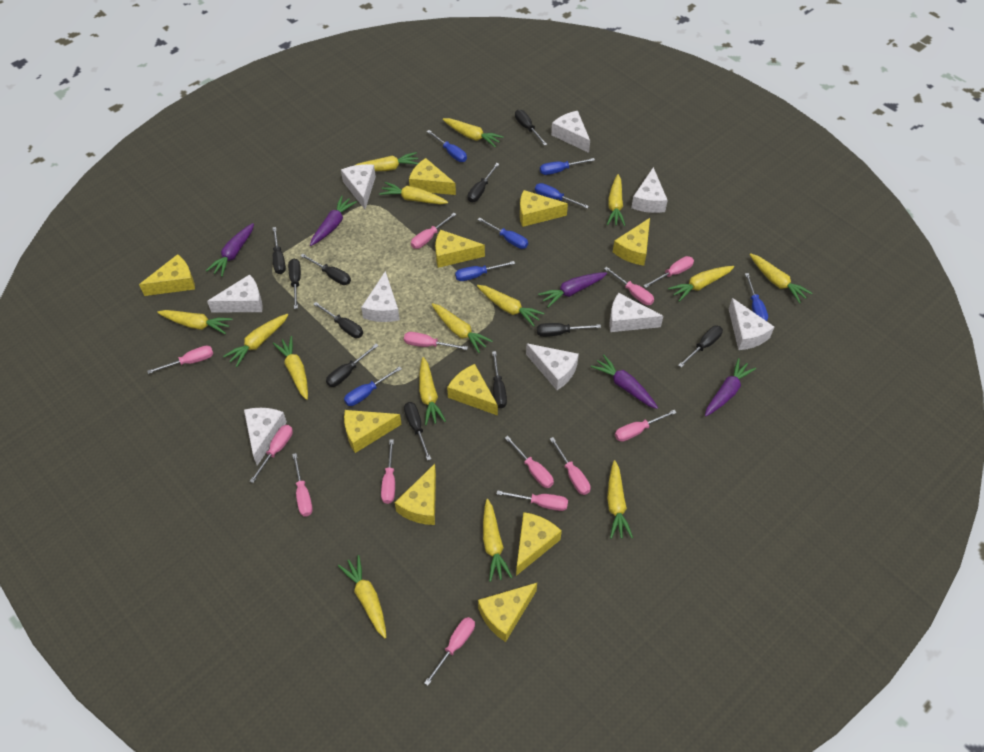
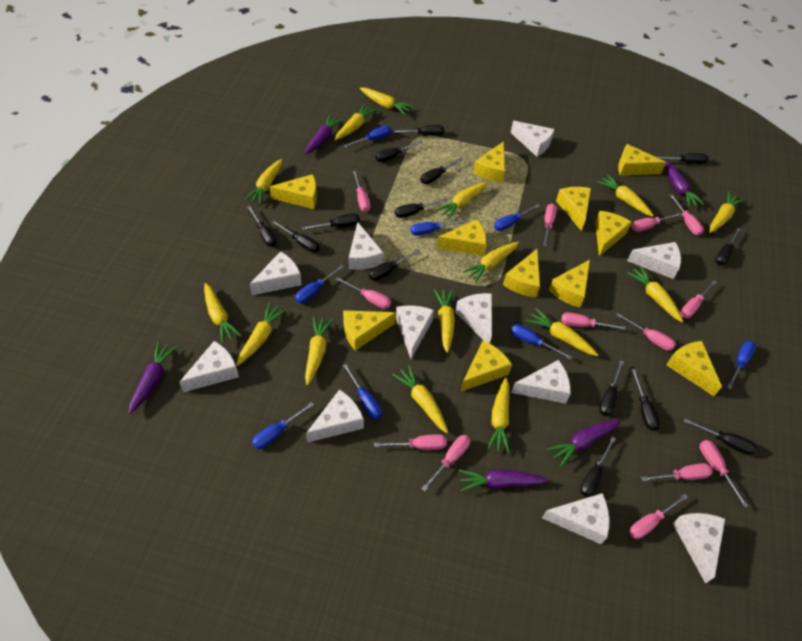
black screwdriver: 11 -> 14
blue screwdriver: 7 -> 8
white cheese: 9 -> 11
yellow cheese: 10 -> 11

